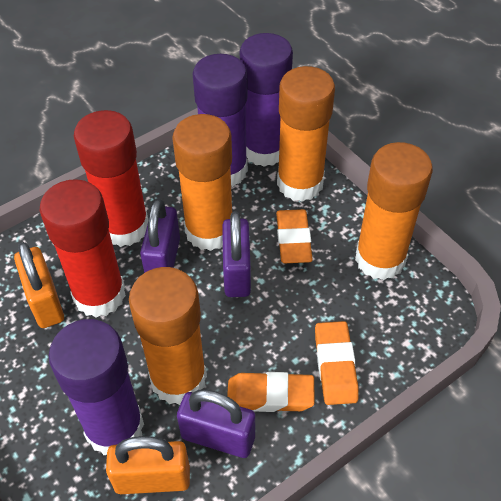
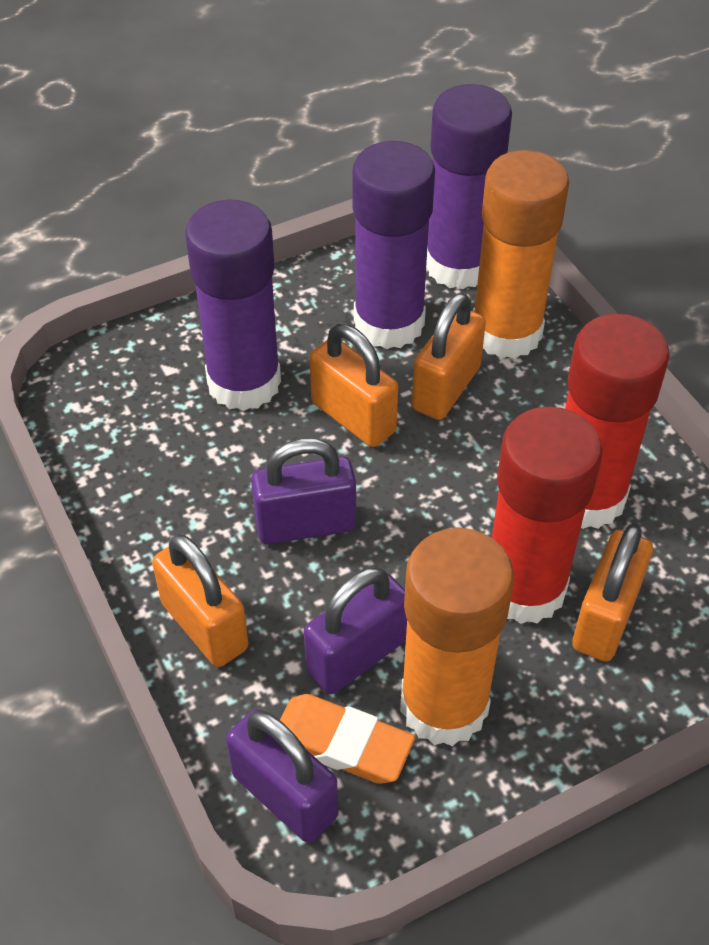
orange eraser: 3 -> 1
orange glue stick: 4 -> 2
orange padlock: 2 -> 4

